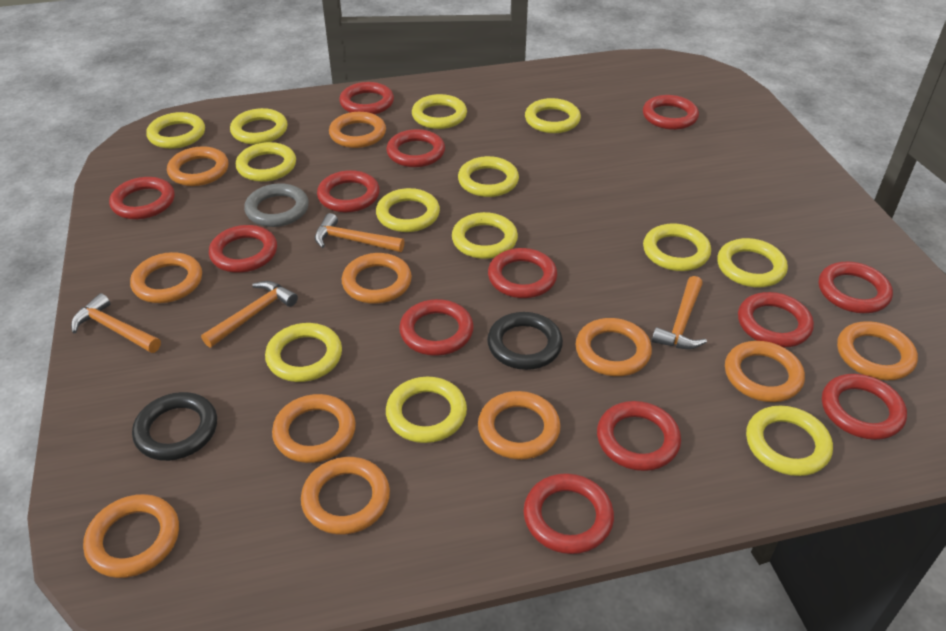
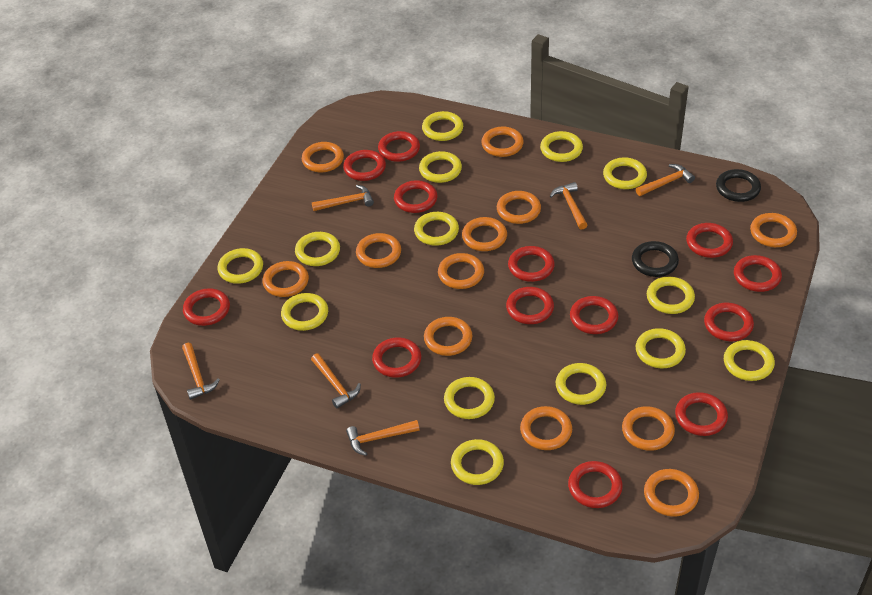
grey ring: 1 -> 0
orange hammer: 4 -> 6
orange ring: 11 -> 12
yellow ring: 13 -> 14

